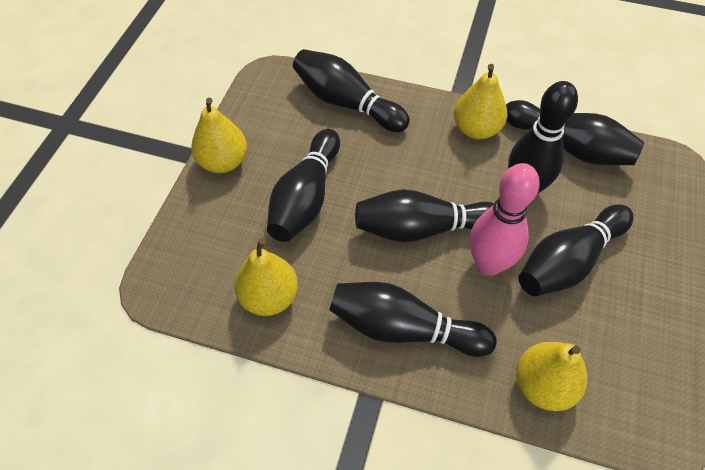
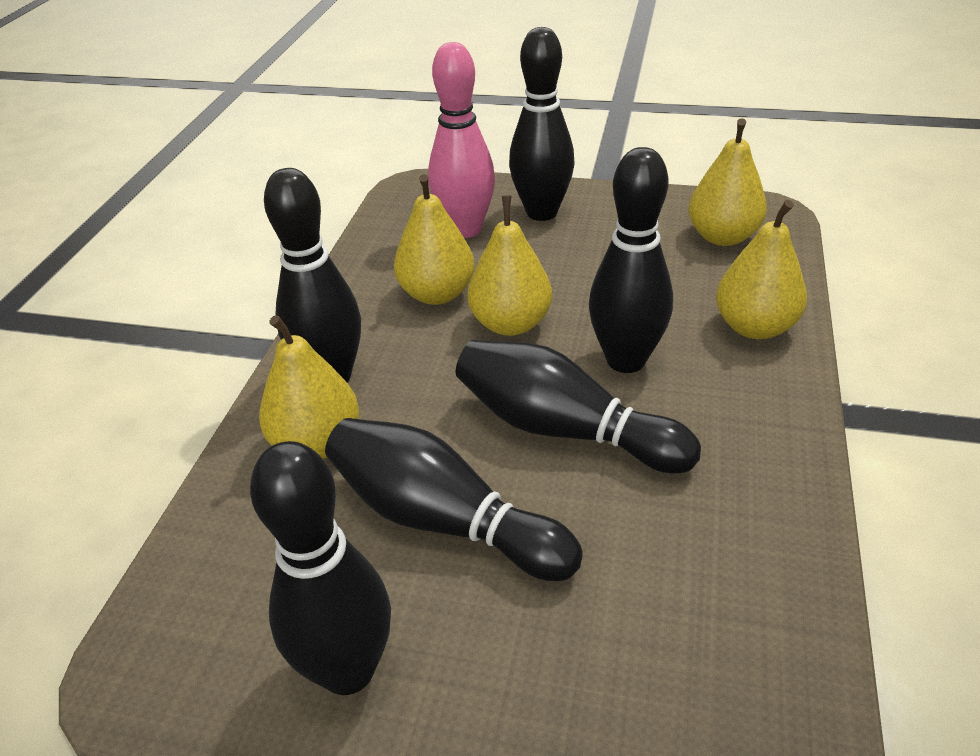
black bowling pin: 7 -> 6
yellow pear: 4 -> 5

